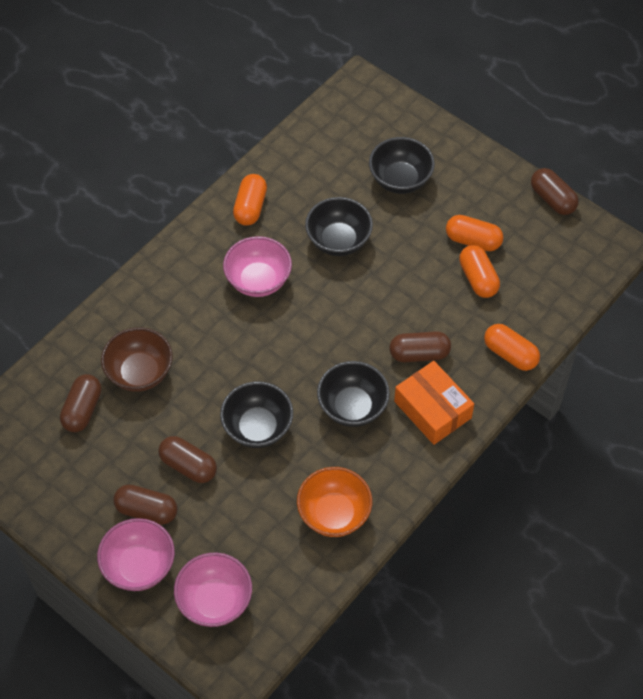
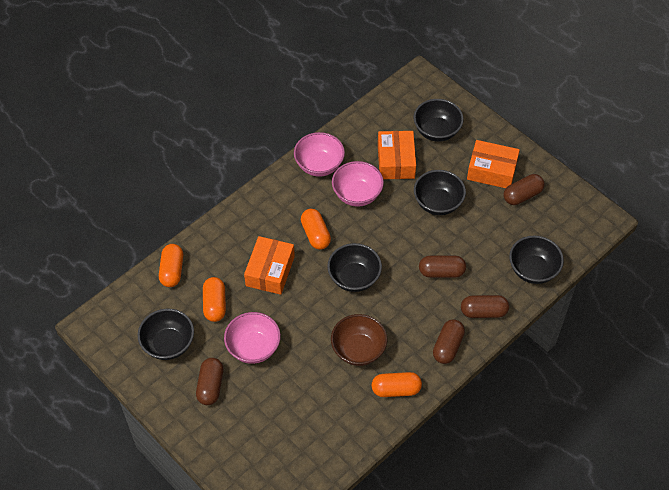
black bowl: 4 -> 5
orange bowl: 1 -> 0
orange box: 1 -> 3

